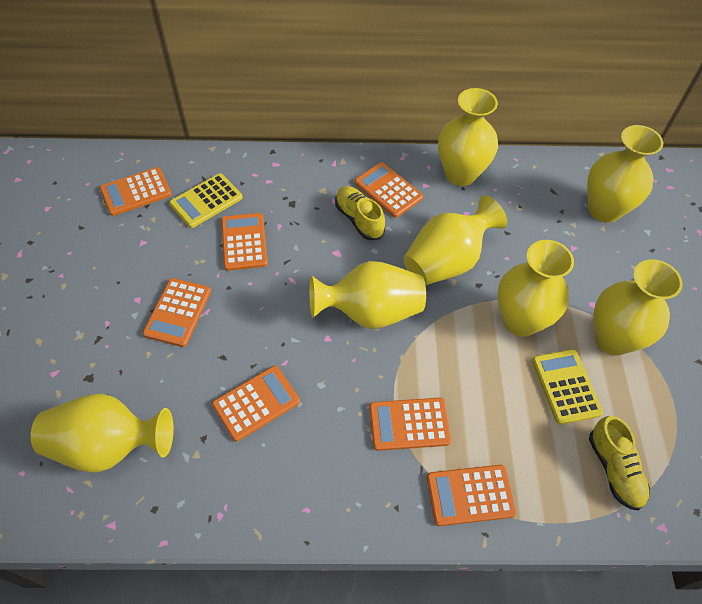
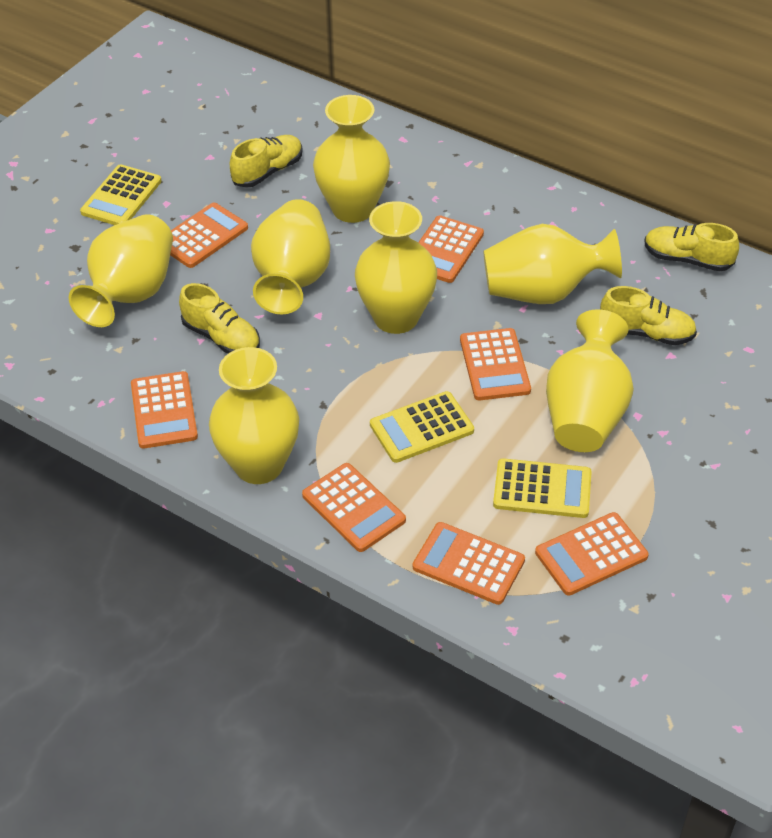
yellow calculator: 2 -> 3
yellow shoe: 2 -> 4

